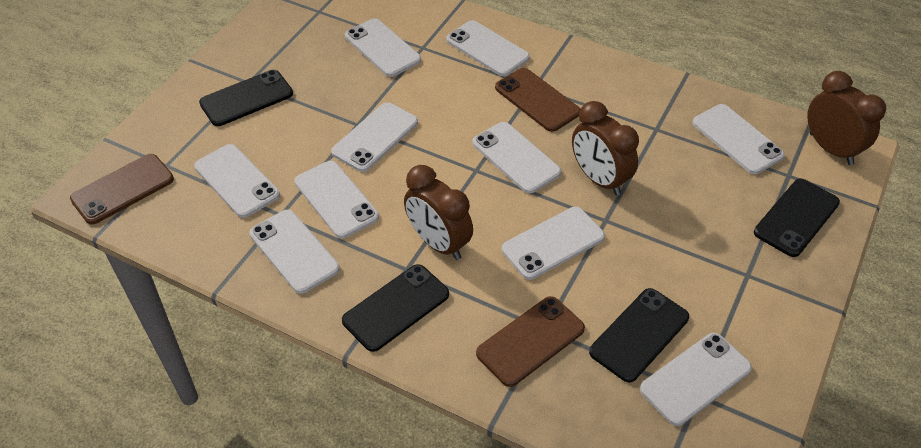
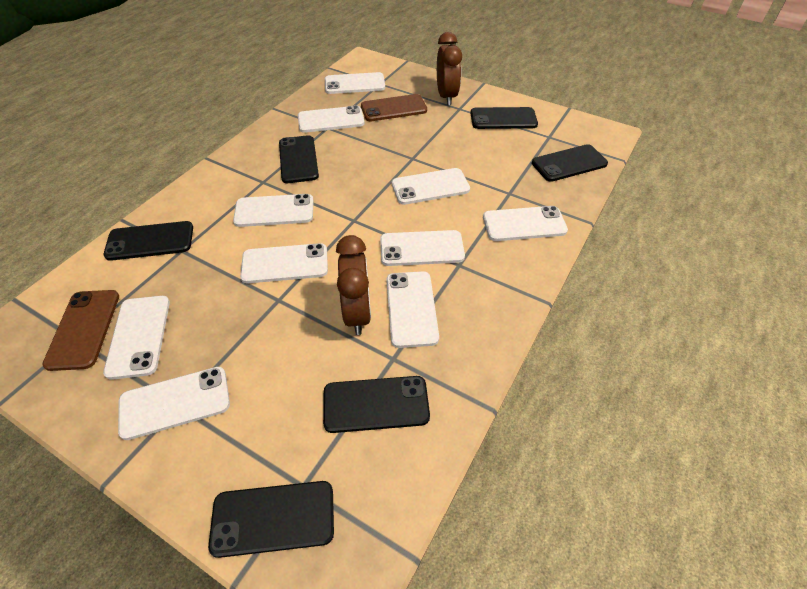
black phone: 4 -> 6
brown clock: 3 -> 2
brown phone: 3 -> 2

